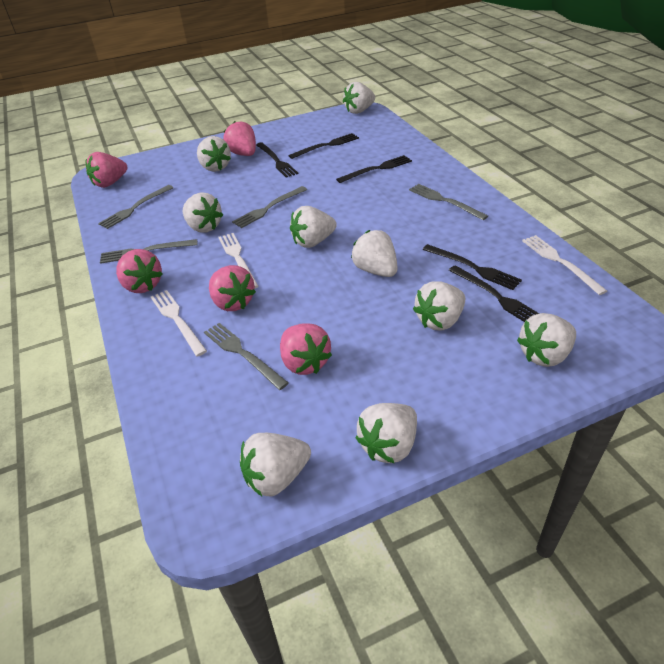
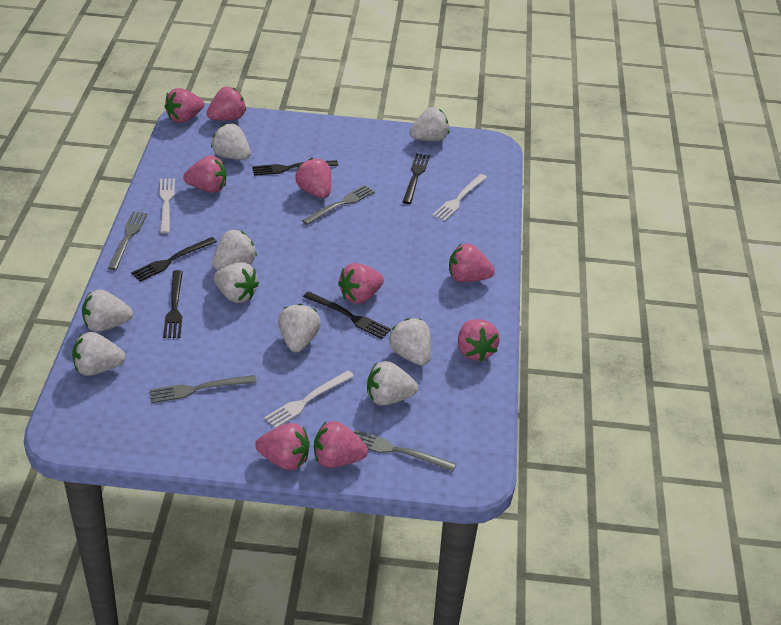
grey fork: 5 -> 4
pink strawberry: 5 -> 9

